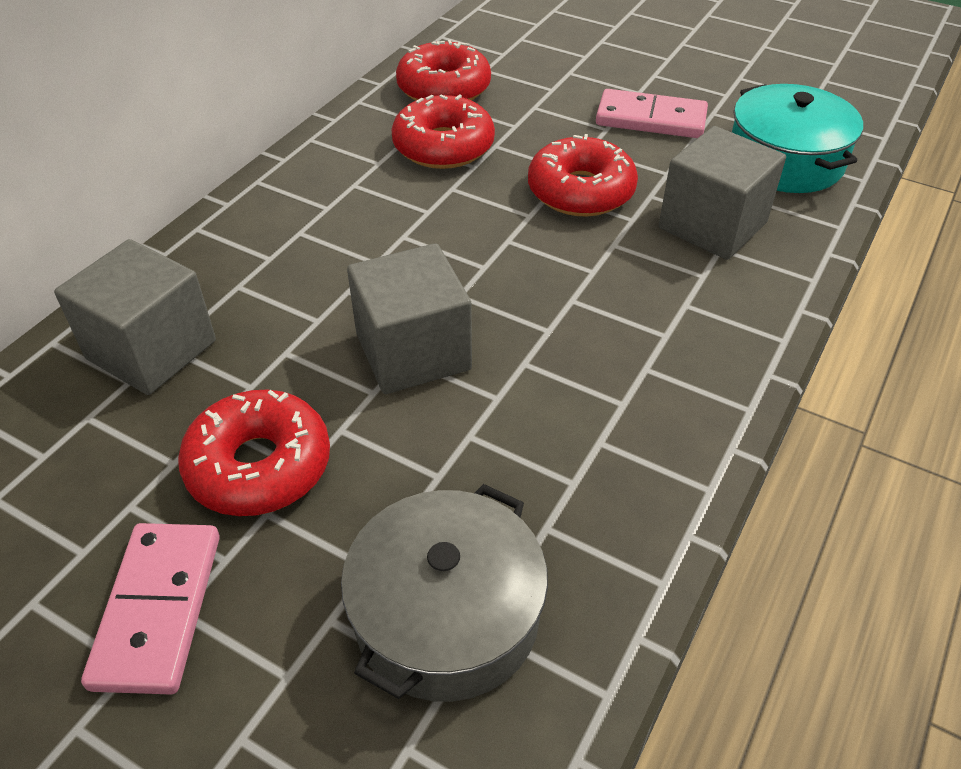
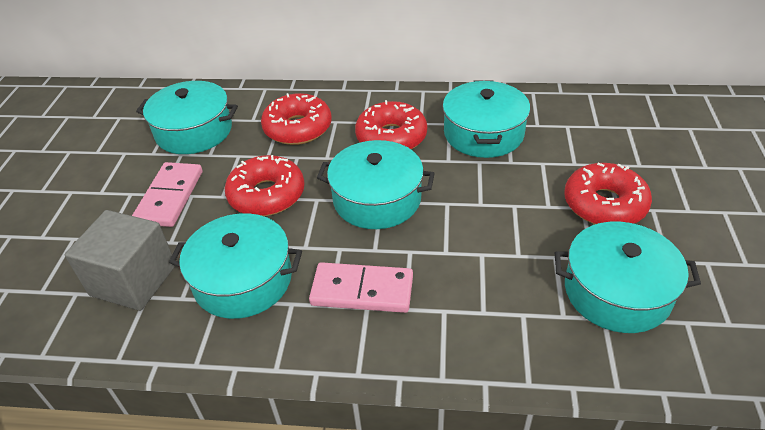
grey cube: 3 -> 1
grey pot: 1 -> 0
turquoise pot: 1 -> 5

